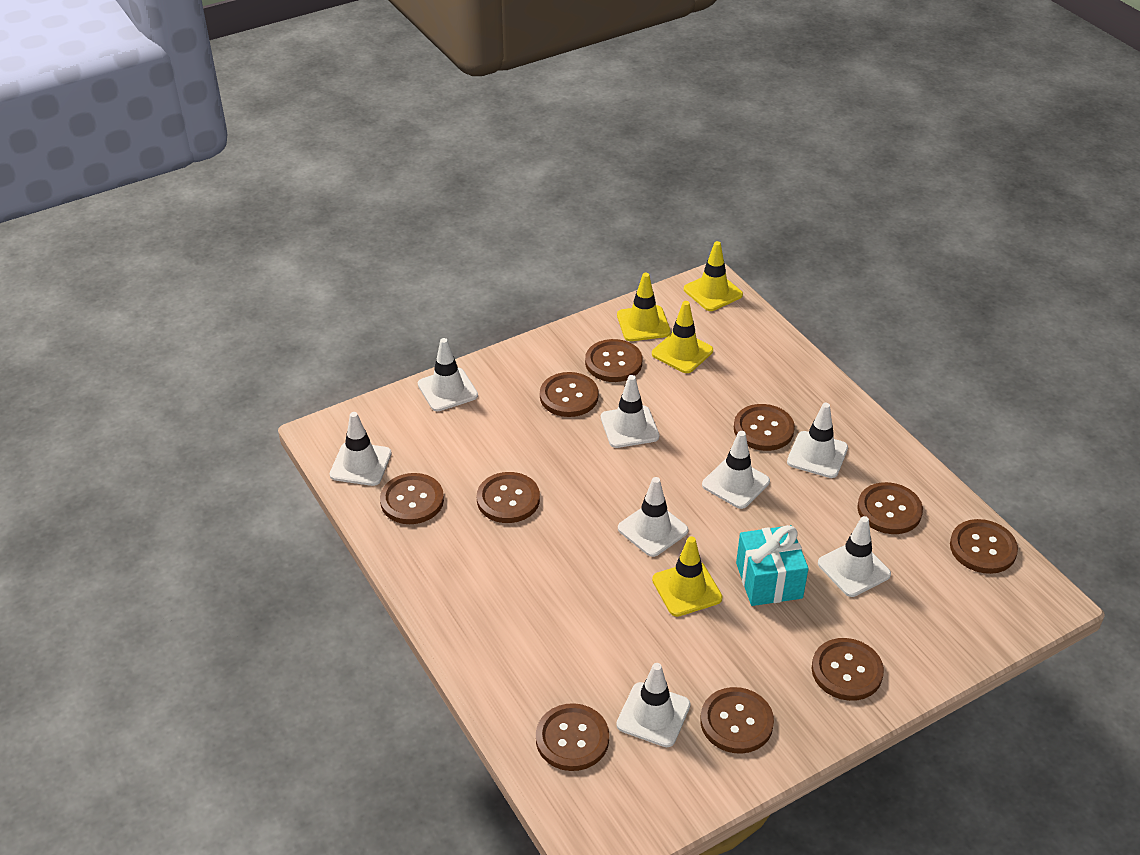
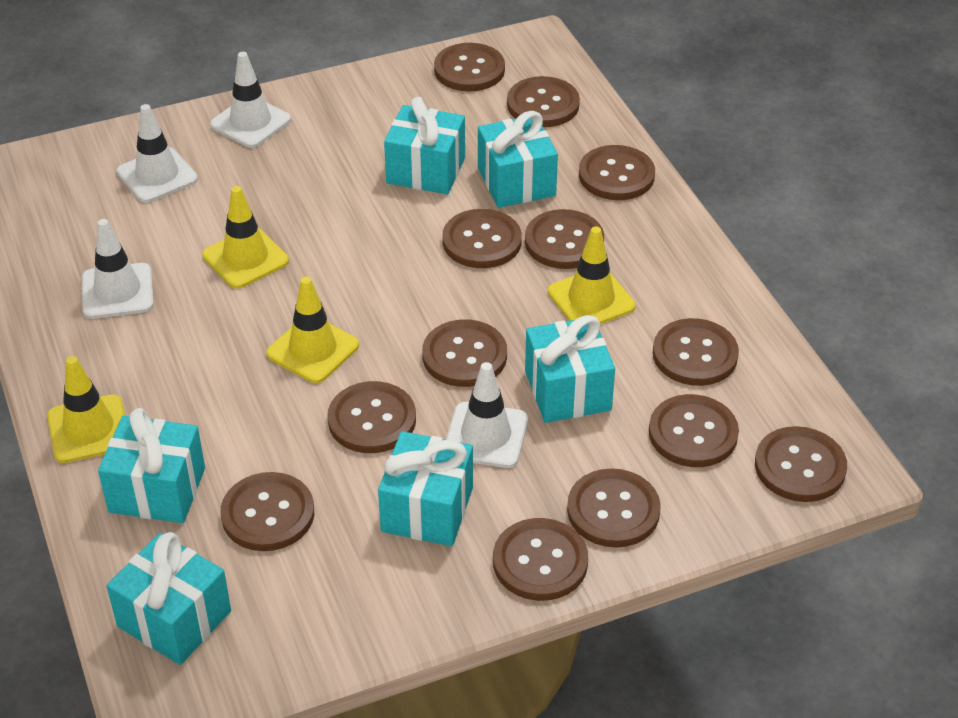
brown button: 10 -> 13
turquoise gift: 1 -> 6
white traffic cone: 8 -> 4

